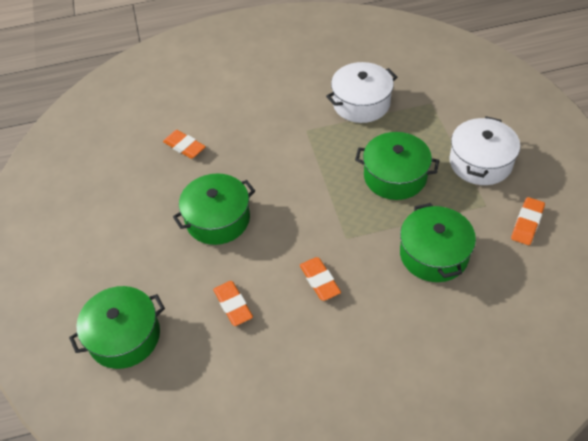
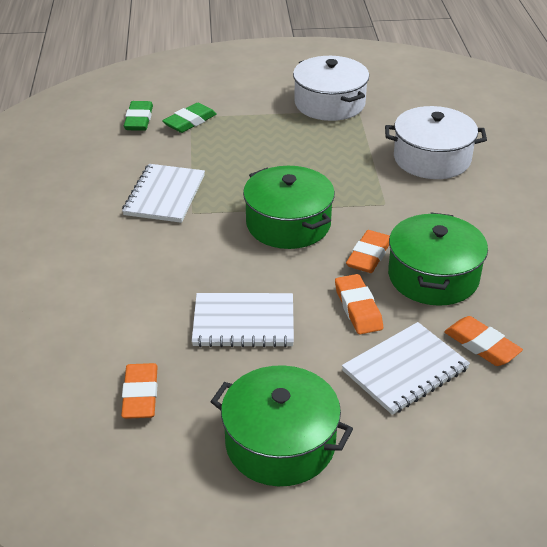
green eraser: 0 -> 2
green pot: 4 -> 3
white notebook: 0 -> 3

